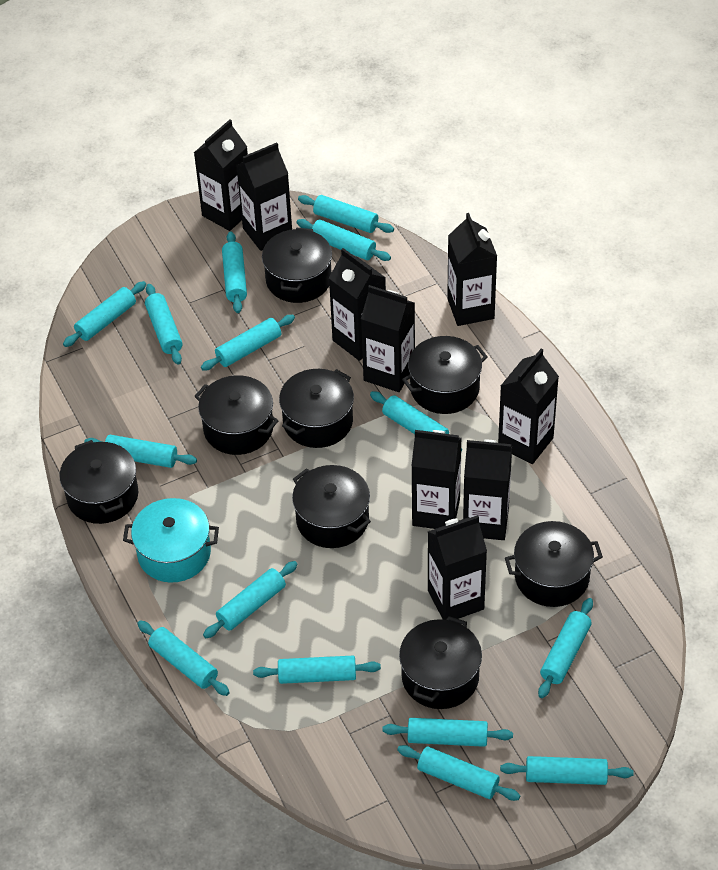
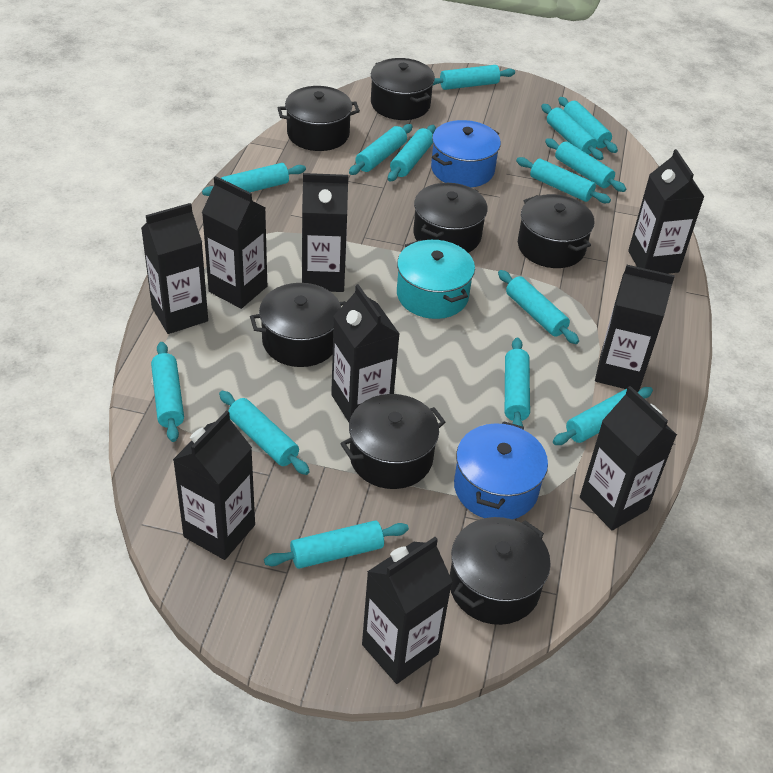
black pot: 8 -> 7
blue pot: 0 -> 2
turquoise rolling pin: 15 -> 14

